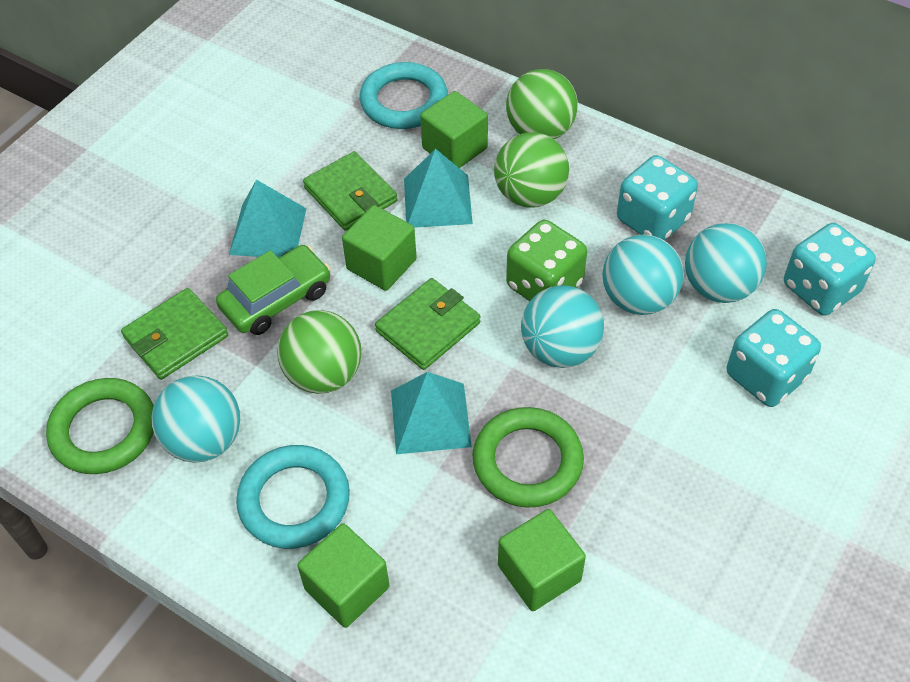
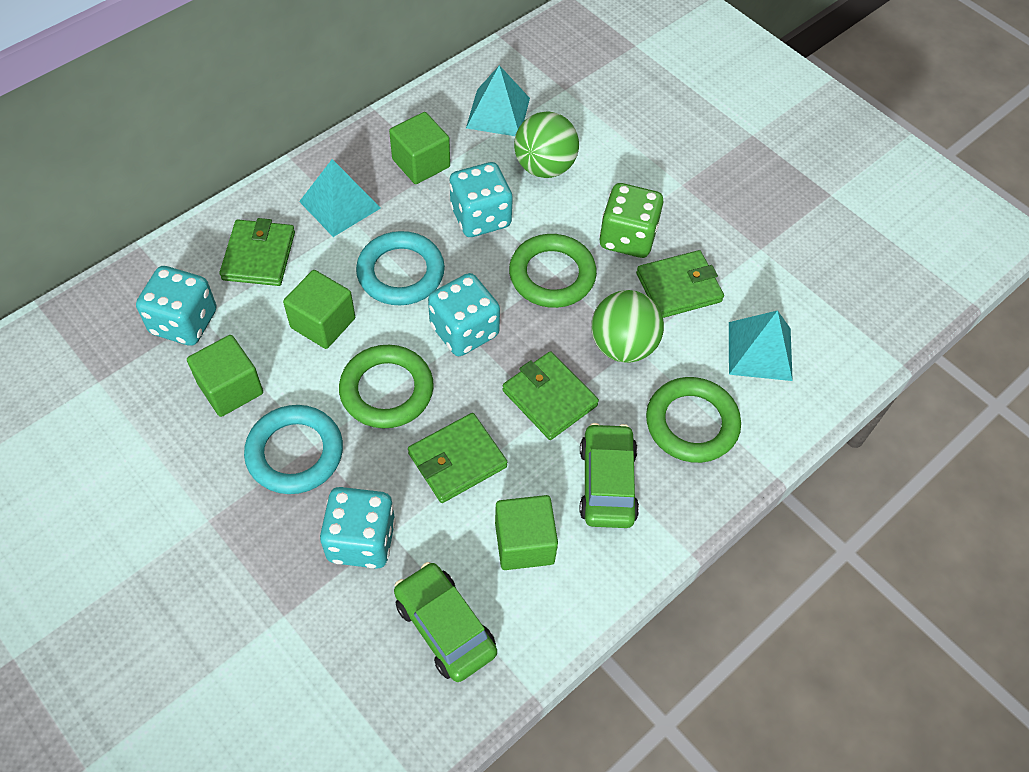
green ball: 3 -> 2
green car: 1 -> 2
green ring: 2 -> 3
green wallet: 3 -> 4
turquoise ball: 4 -> 0
turquoise dice: 3 -> 4

